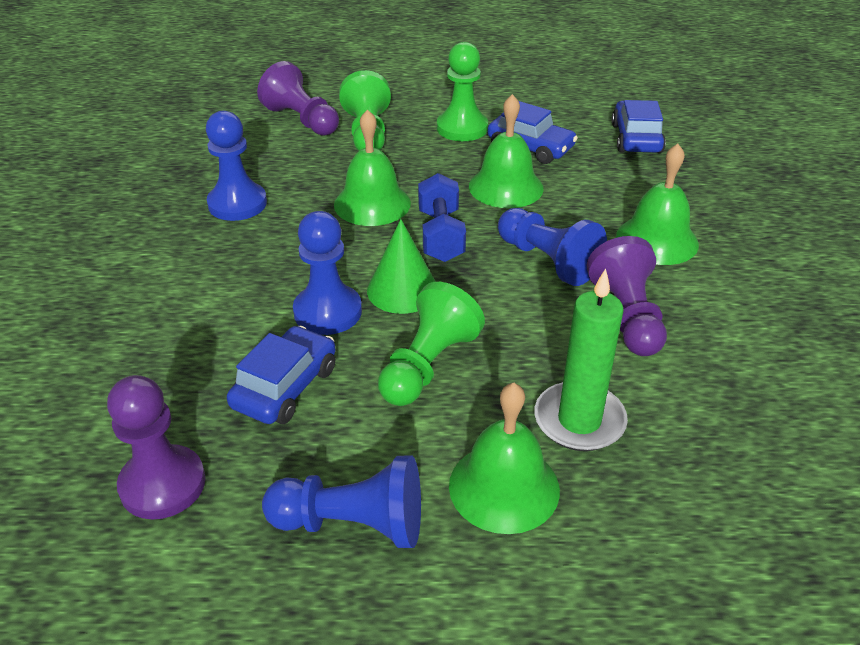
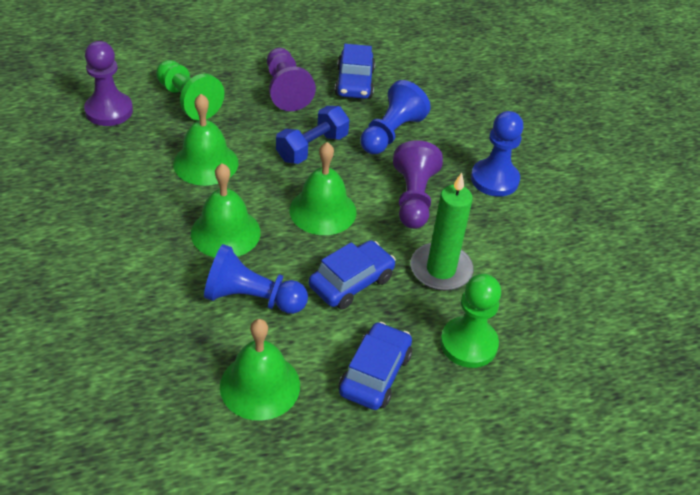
blue pawn: 4 -> 3
green cone: 1 -> 0
green pawn: 3 -> 2

